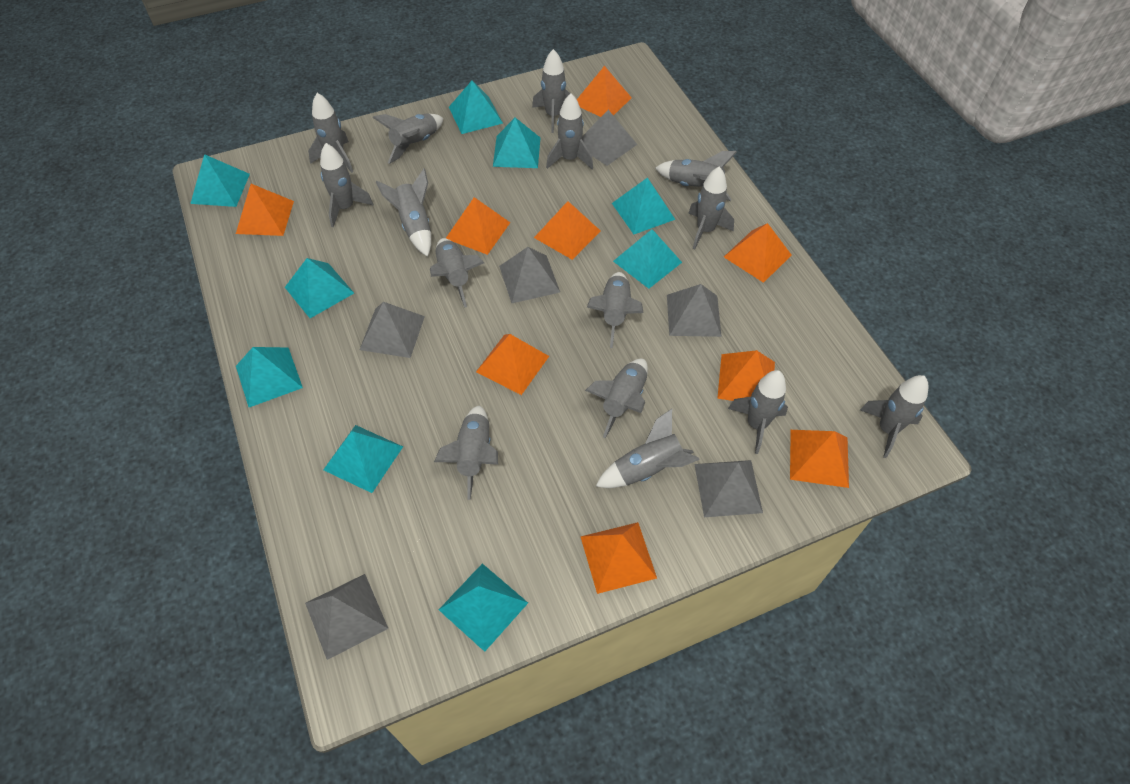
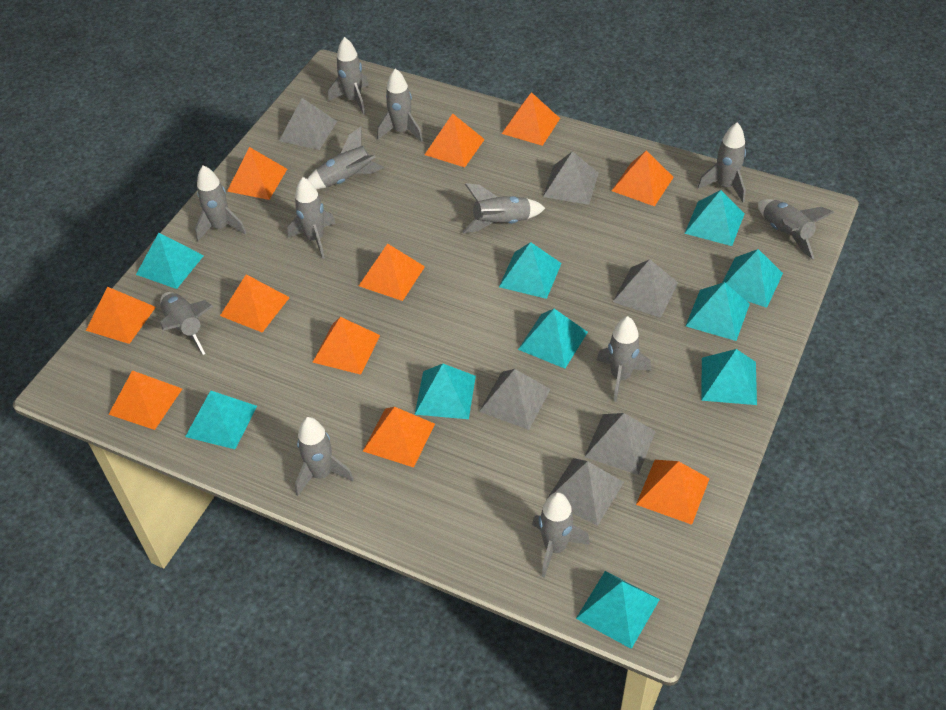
grey rocket: 15 -> 12
orange pyramid: 9 -> 11
turquoise pyramid: 9 -> 10

